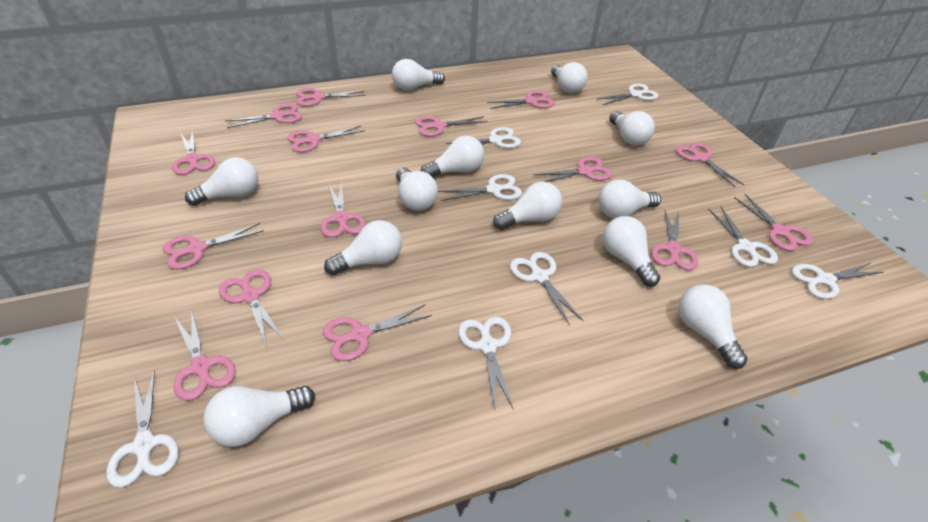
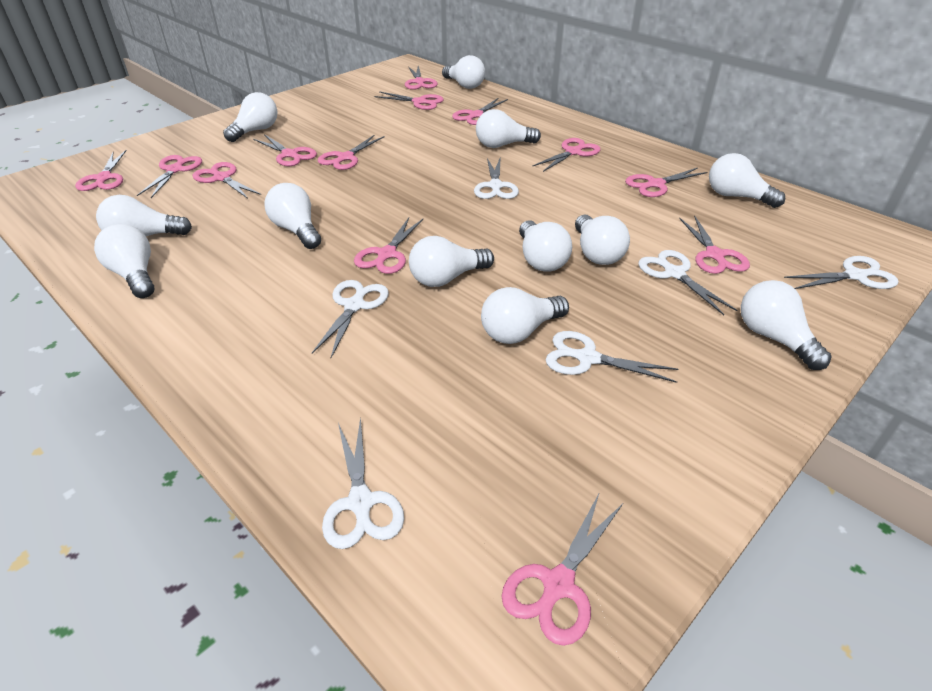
pink scissors: 15 -> 13
white scissors: 8 -> 6

